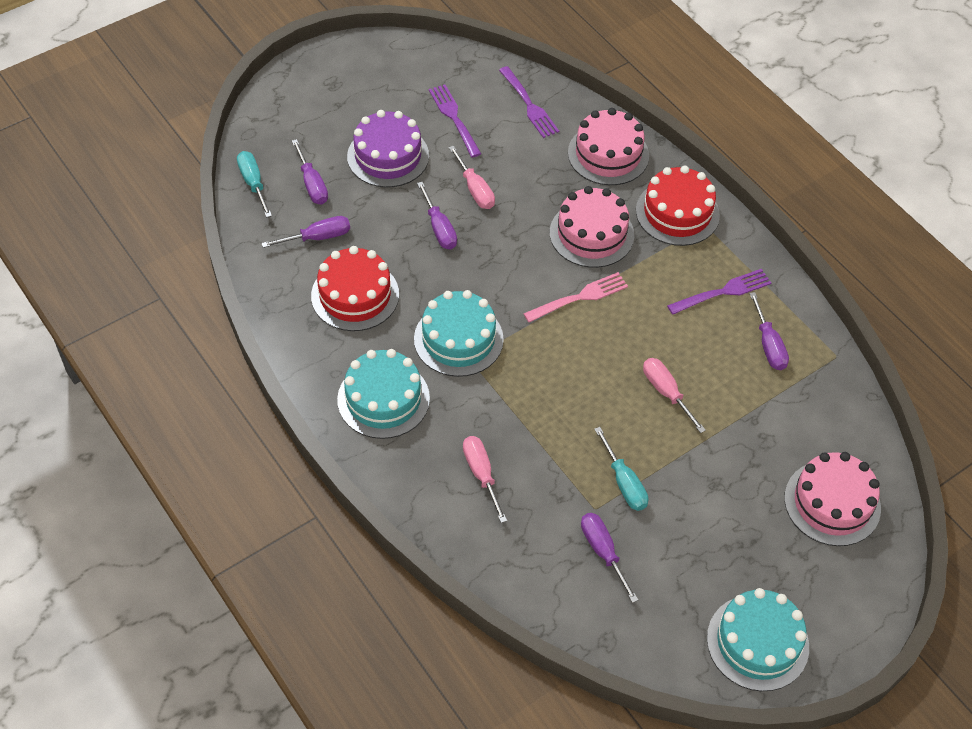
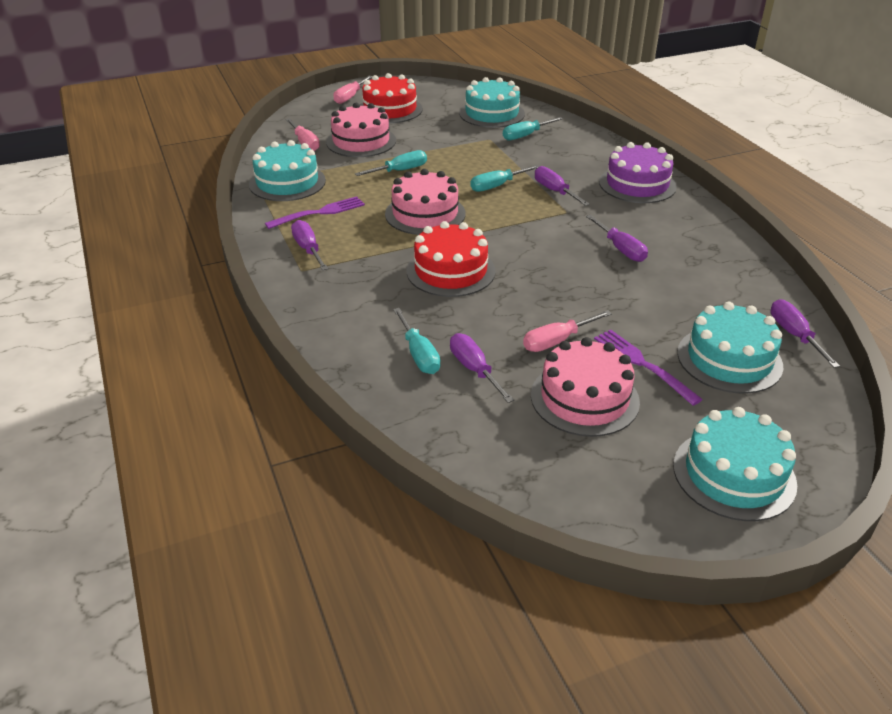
pink fork: 1 -> 0
purple fork: 3 -> 2
turquoise cake: 3 -> 4
turquoise screwdriver: 2 -> 4

